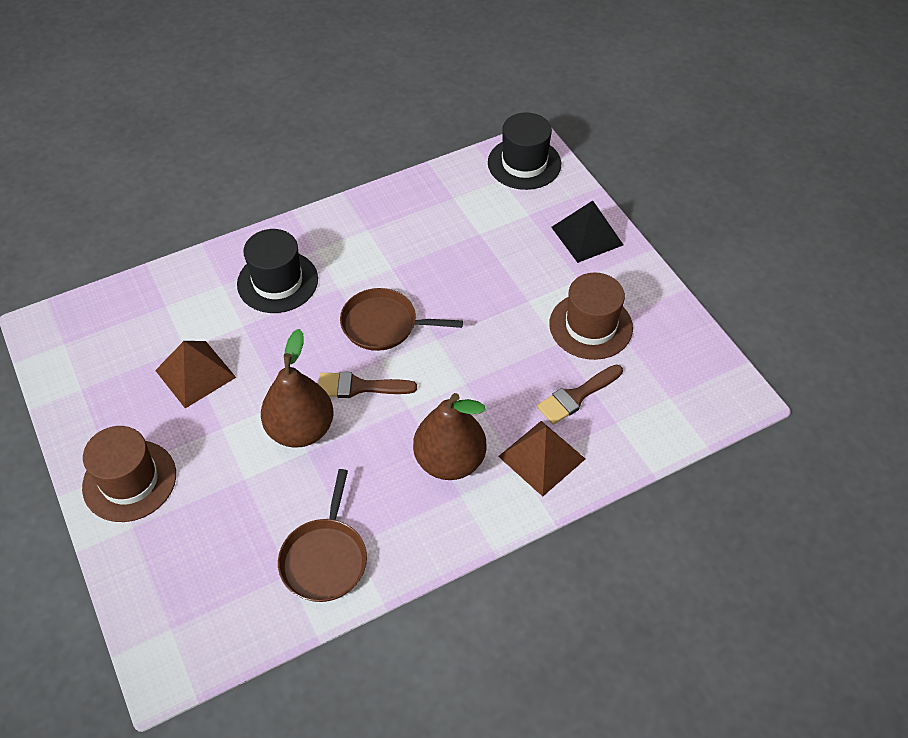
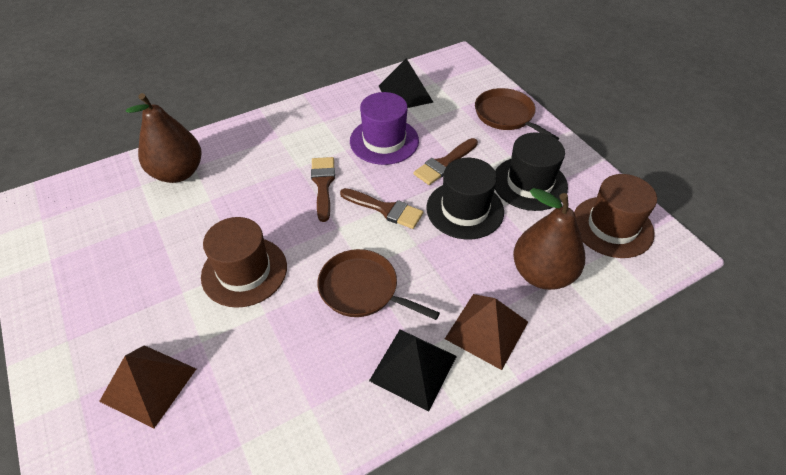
black pyramid: 1 -> 2
brown brush: 2 -> 3
purple hat: 0 -> 1

